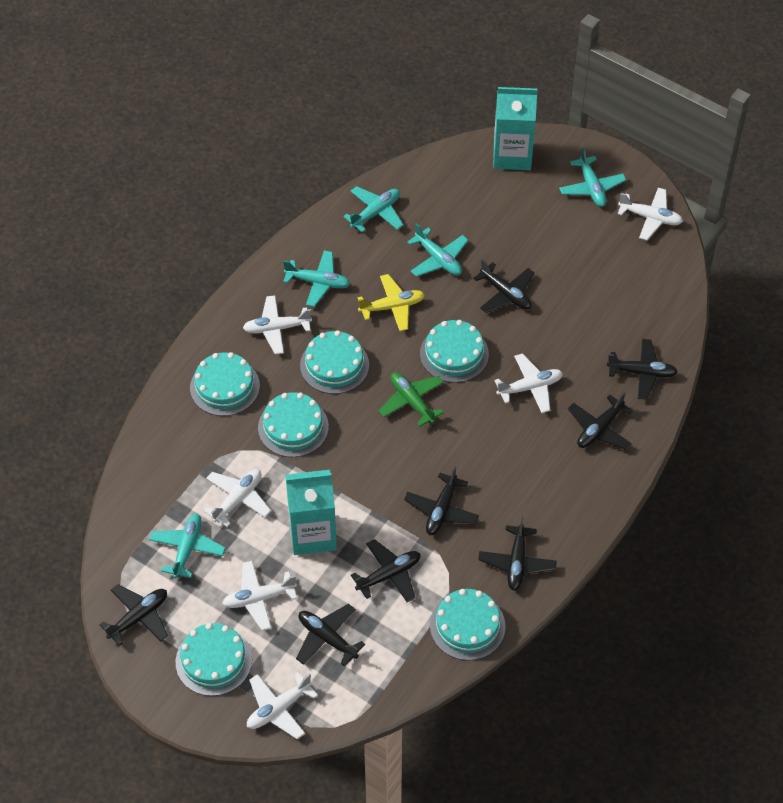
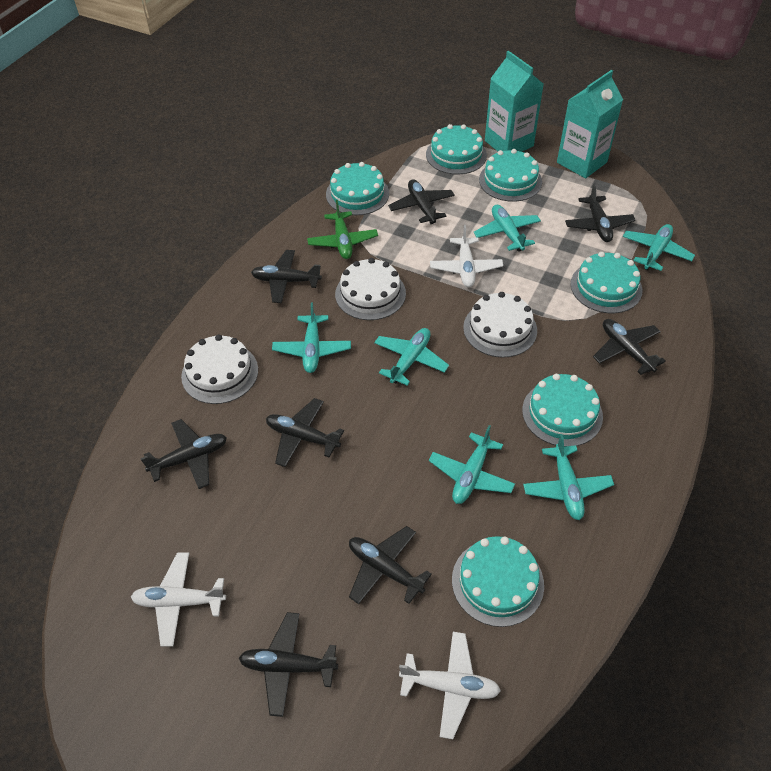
turquoise plane: 5 -> 6
white cake: 0 -> 3
white plane: 6 -> 3
yellow plane: 1 -> 0

